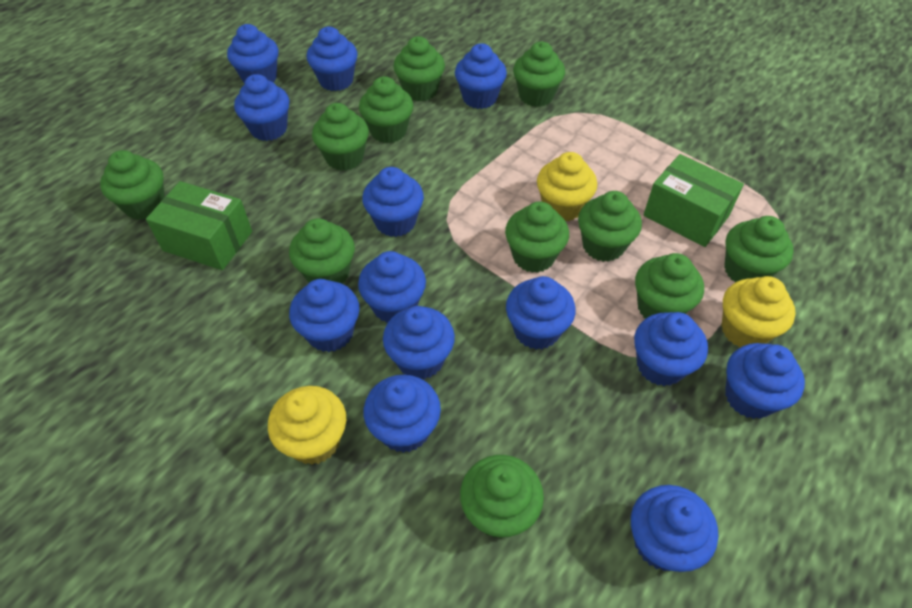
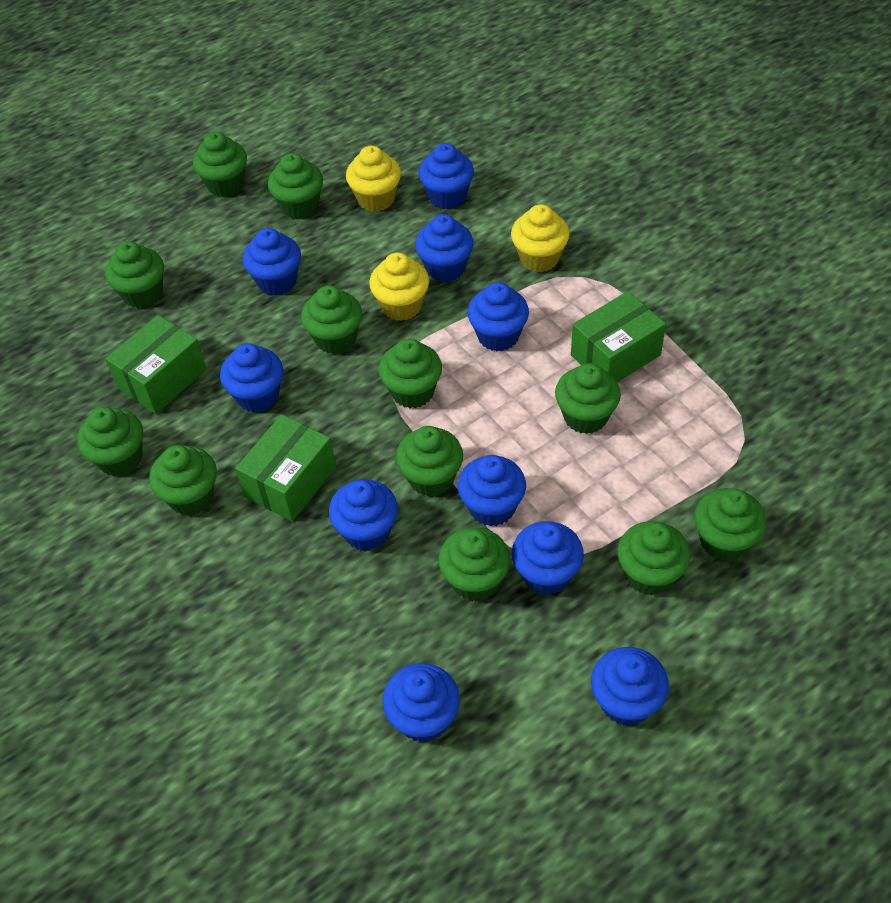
blue cupcake: 13 -> 10
green box: 2 -> 3
green cupcake: 11 -> 12

